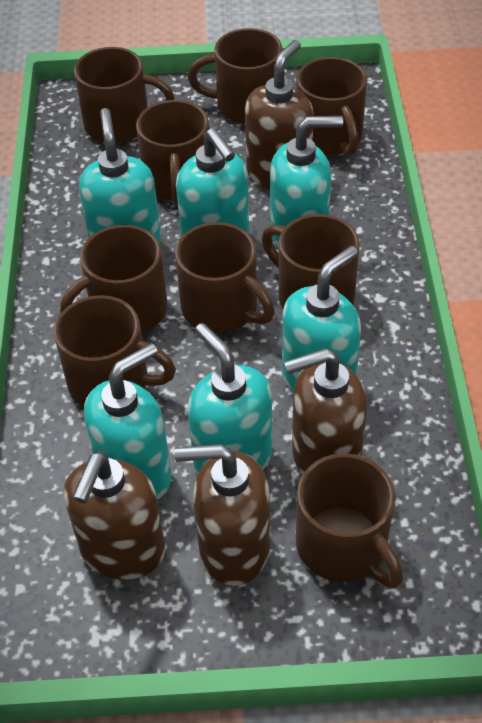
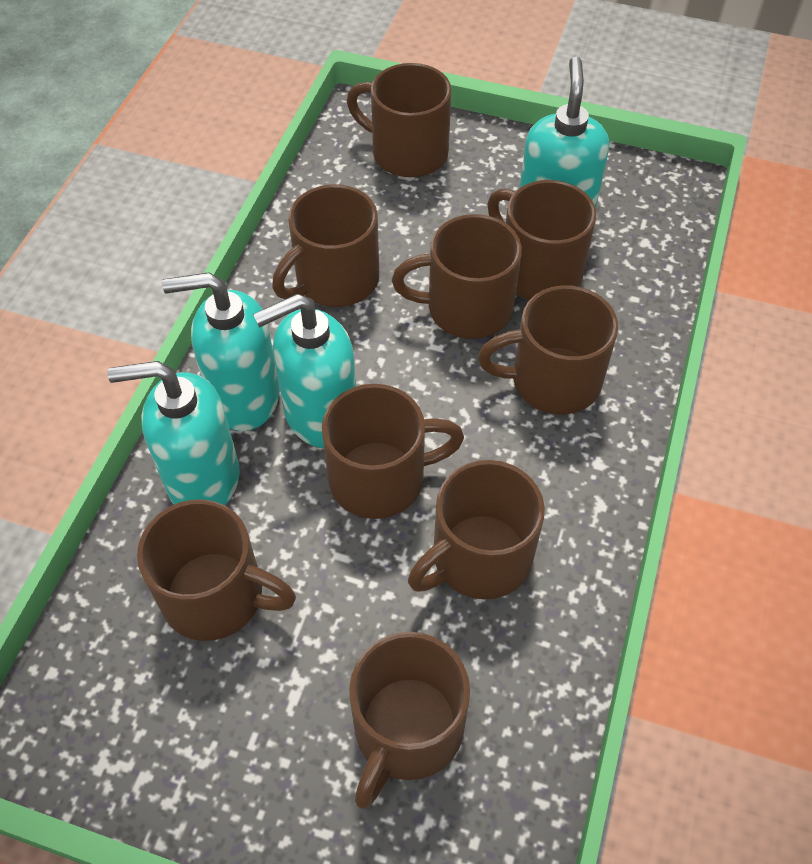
brown soap dispenser: 4 -> 0
turquoise soap dispenser: 6 -> 4

